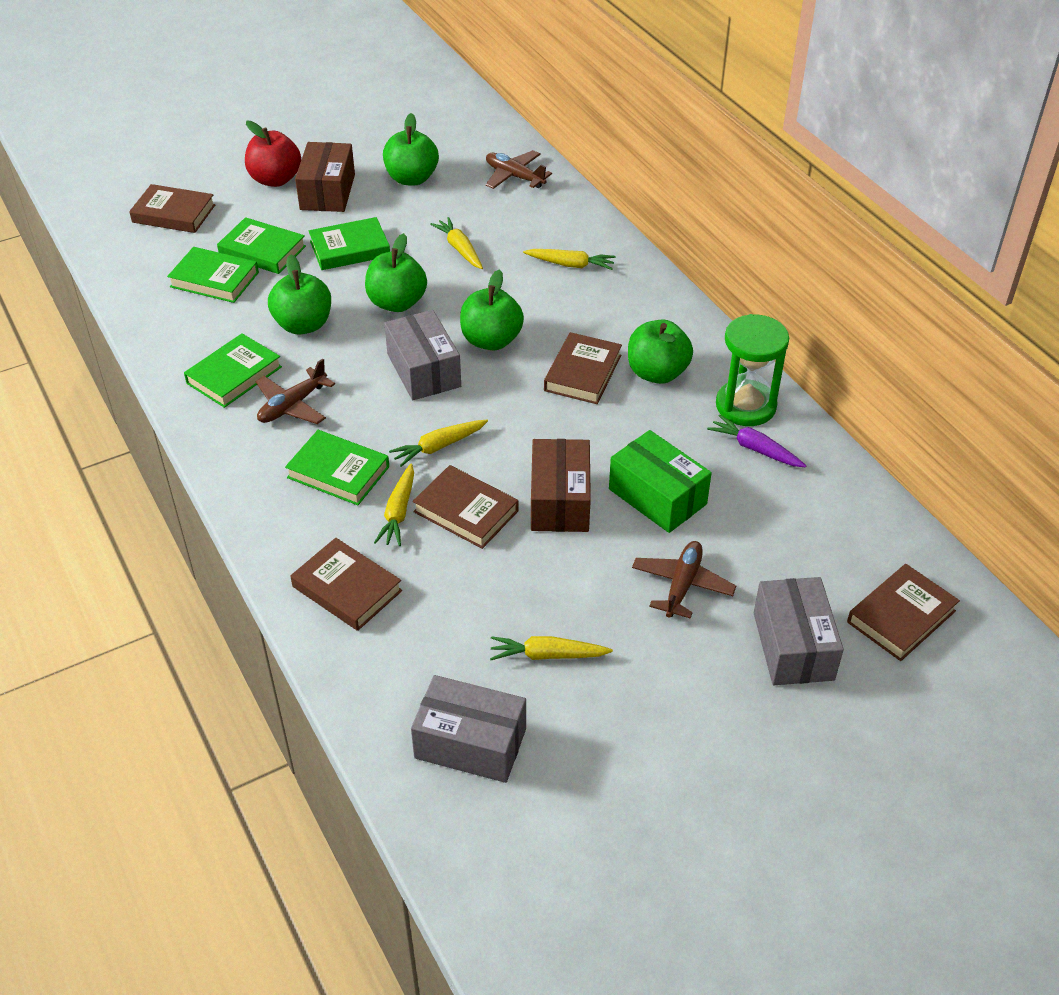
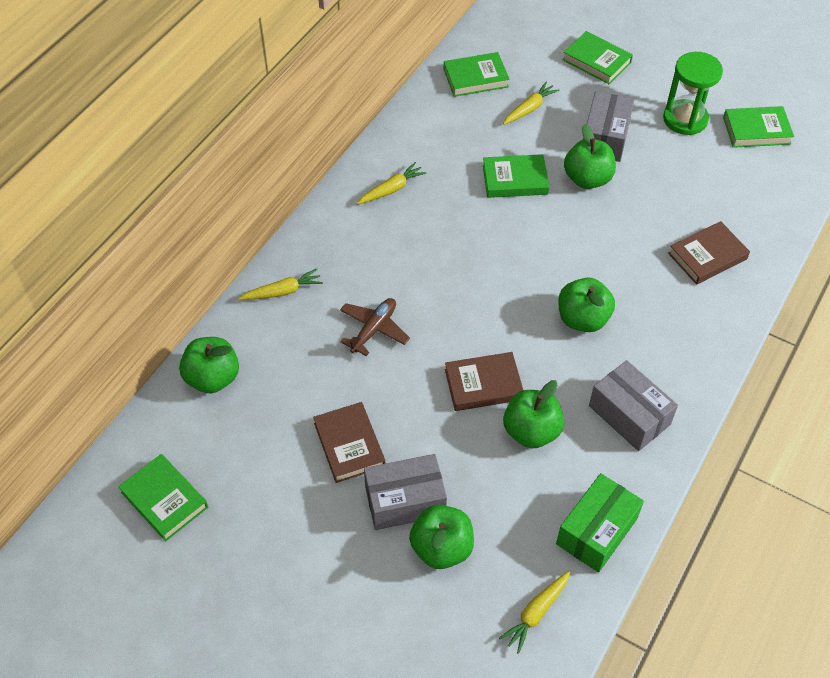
brown book: 5 -> 3
brown box: 2 -> 0
brown plane: 3 -> 1
purple carrot: 1 -> 0
red apple: 1 -> 0
yellow carrot: 5 -> 4

